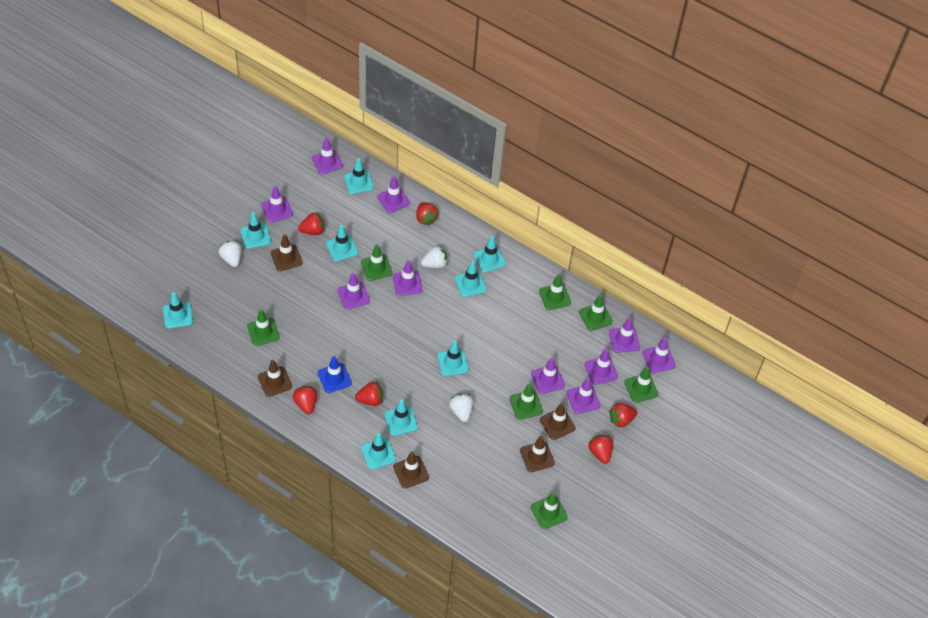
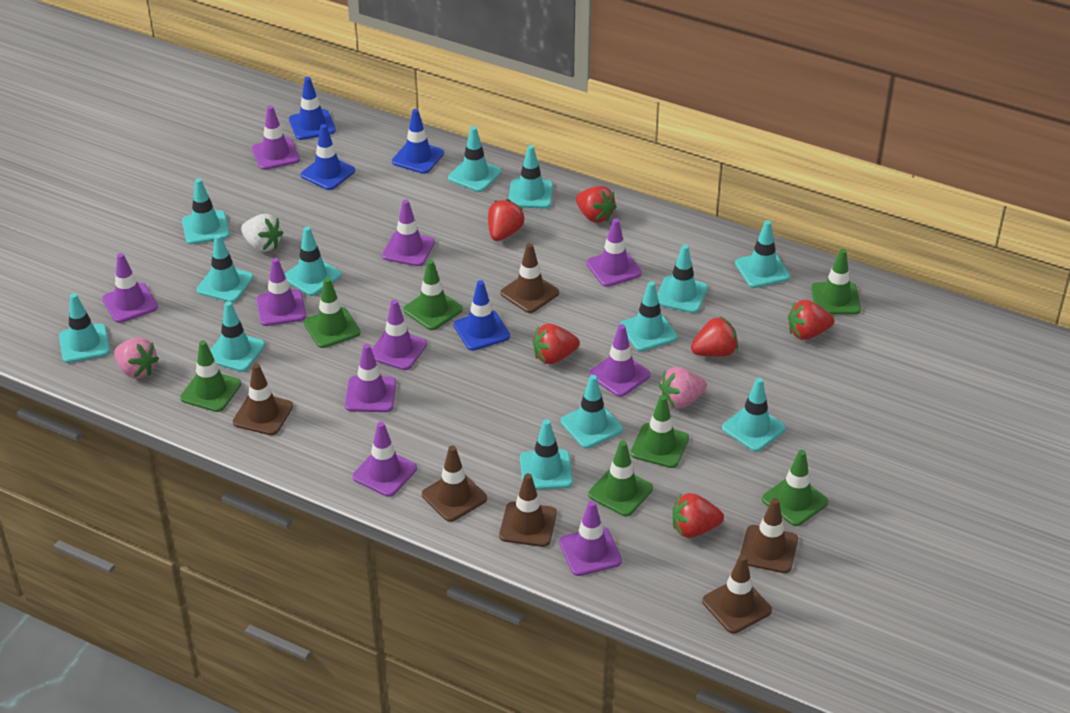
blue traffic cone: 1 -> 4
brown traffic cone: 5 -> 6
pink strawberry: 0 -> 2
turquoise traffic cone: 9 -> 13
white strawberry: 3 -> 1

